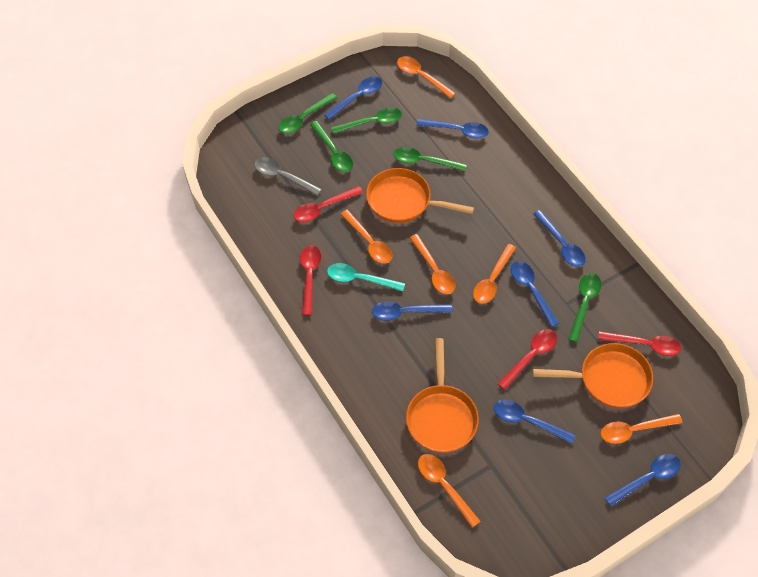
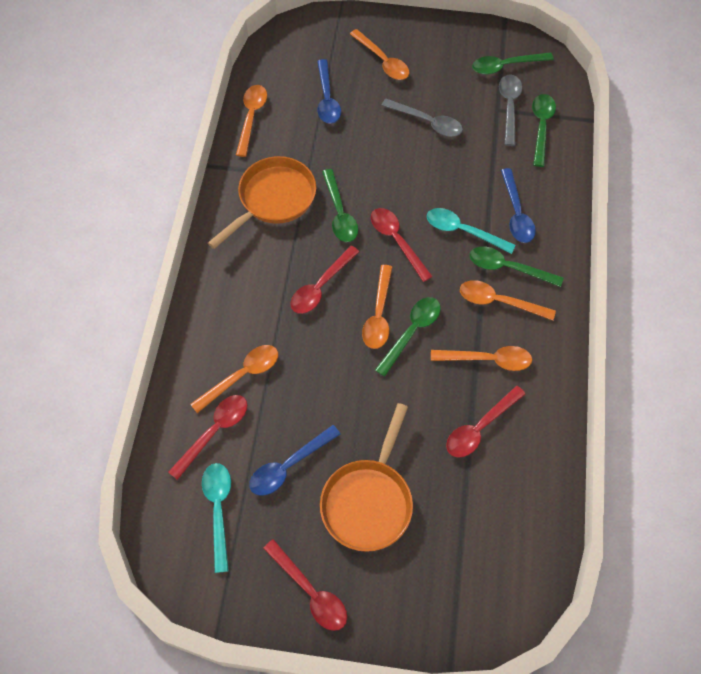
blue spoon: 7 -> 3
grey spoon: 1 -> 2
orange pan: 3 -> 2
red spoon: 4 -> 5
turquoise spoon: 1 -> 2

